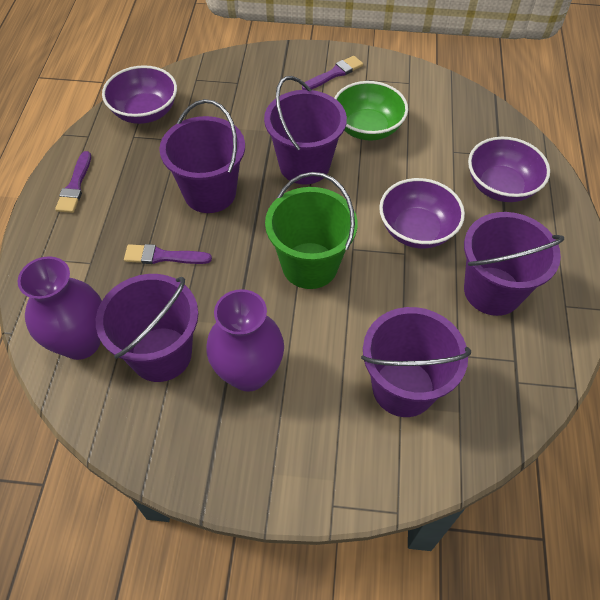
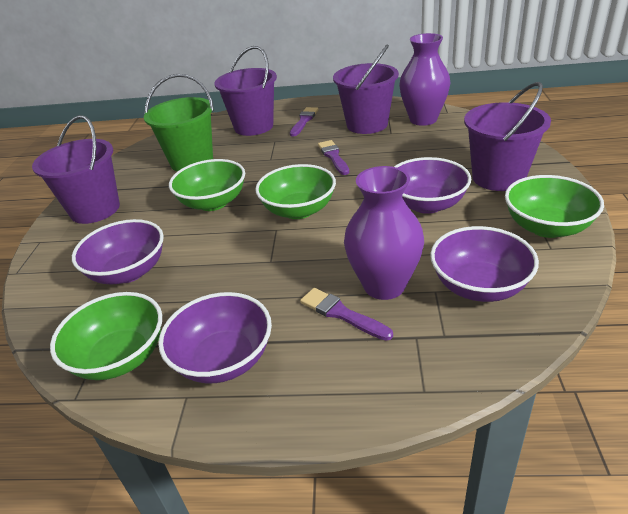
green bowl: 1 -> 4
purple bowl: 3 -> 4
purple bucket: 5 -> 4

